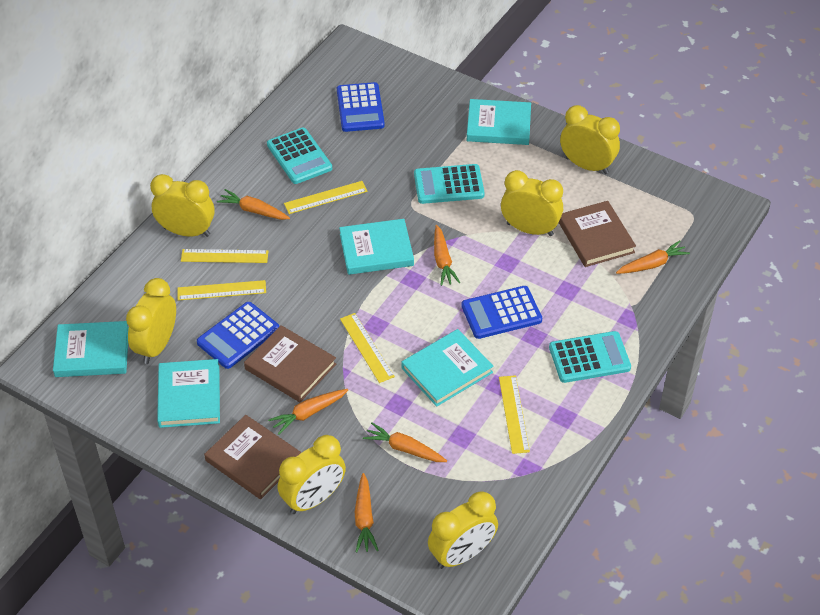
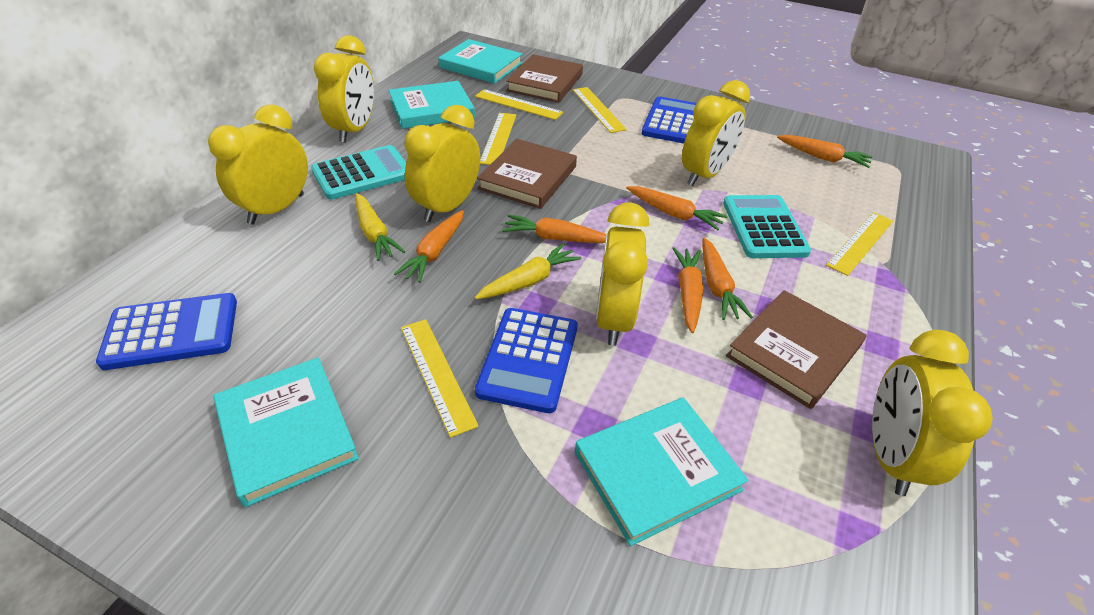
turquoise book: 5 -> 4
turquoise calculator: 3 -> 2
yellow carrot: 0 -> 2

